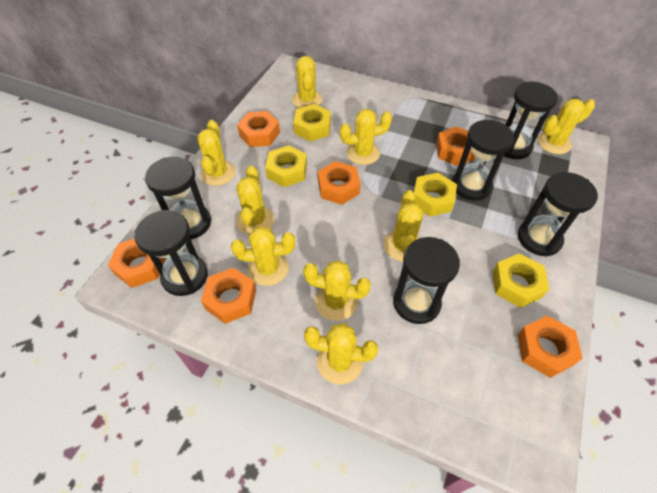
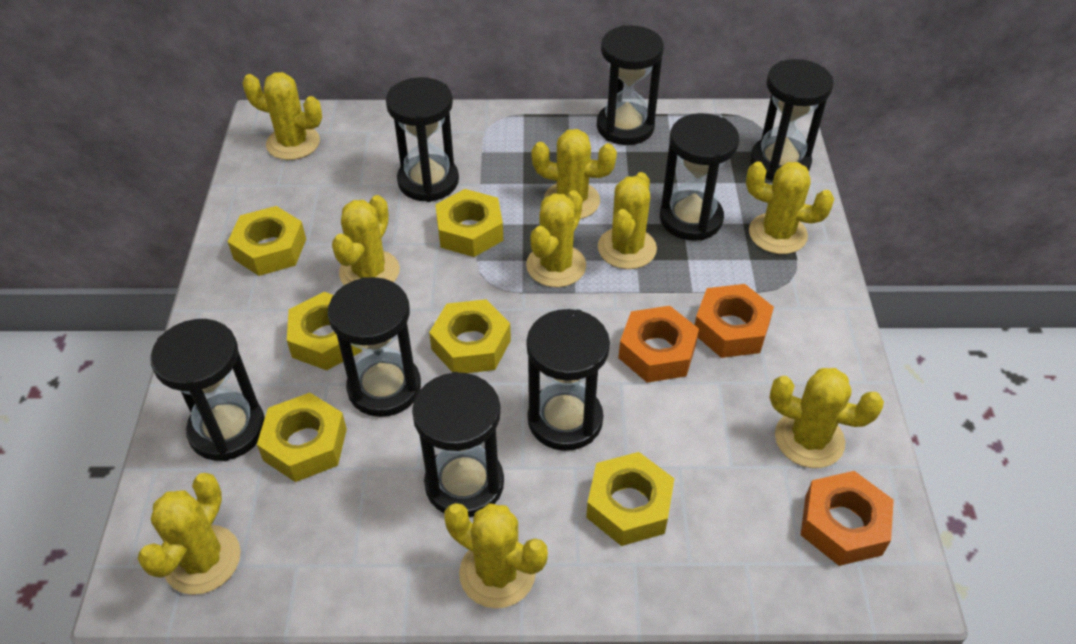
black hourglass: 6 -> 8
orange nut: 6 -> 3
yellow nut: 4 -> 6

